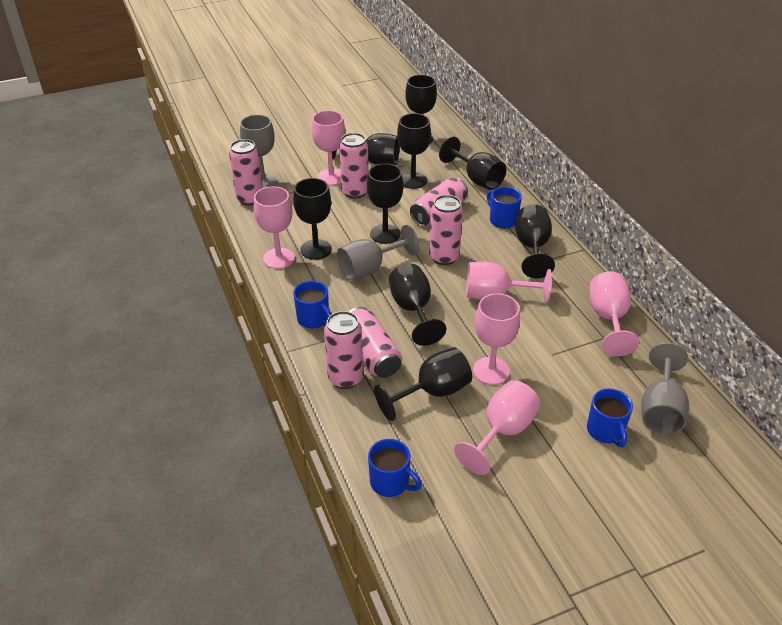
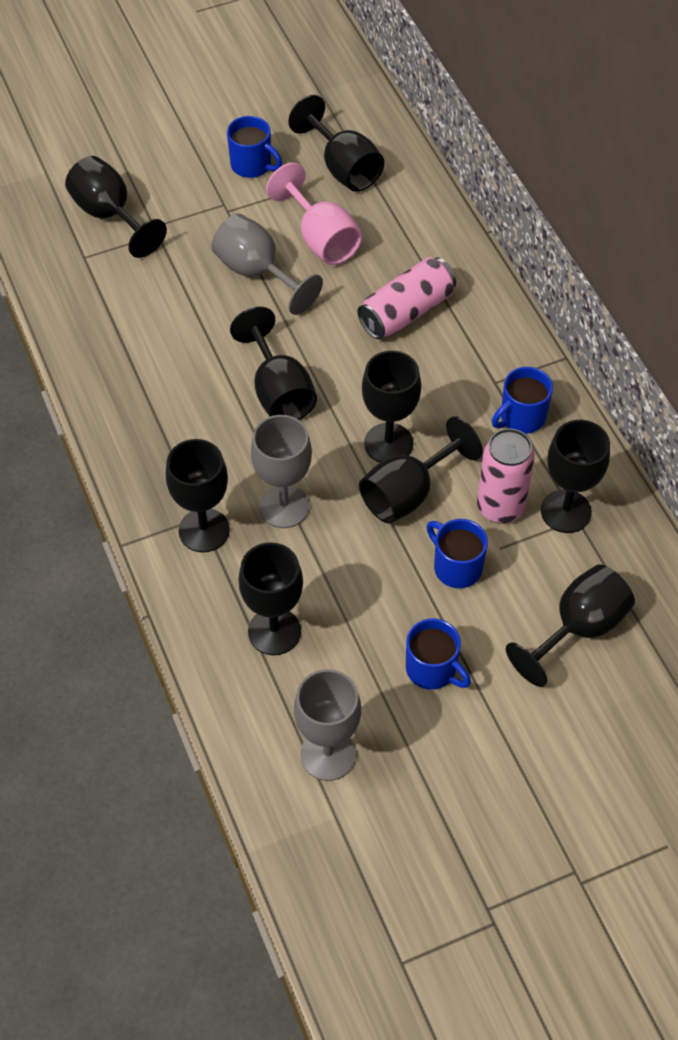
pink can: 6 -> 2
pink goblet: 6 -> 1

